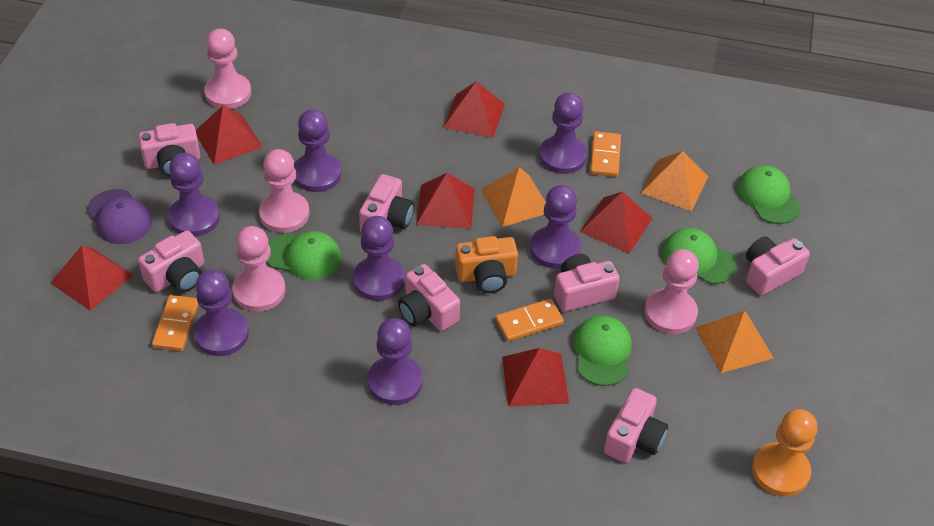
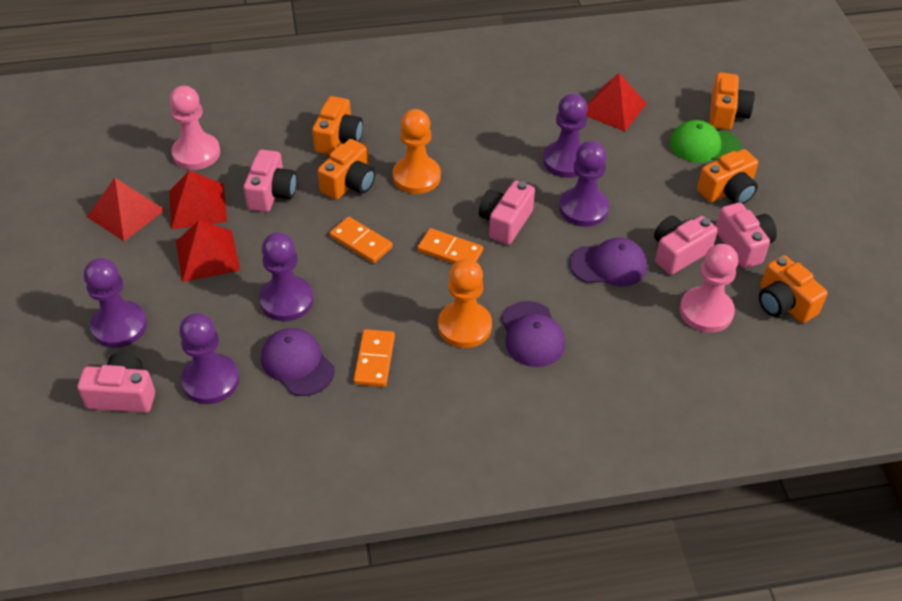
green cap: 4 -> 1
orange camera: 1 -> 5
orange pawn: 1 -> 2
orange pyramid: 3 -> 0
pink camera: 7 -> 5
pink pawn: 4 -> 2
purple cap: 1 -> 3
purple pawn: 7 -> 5
red pyramid: 6 -> 4

